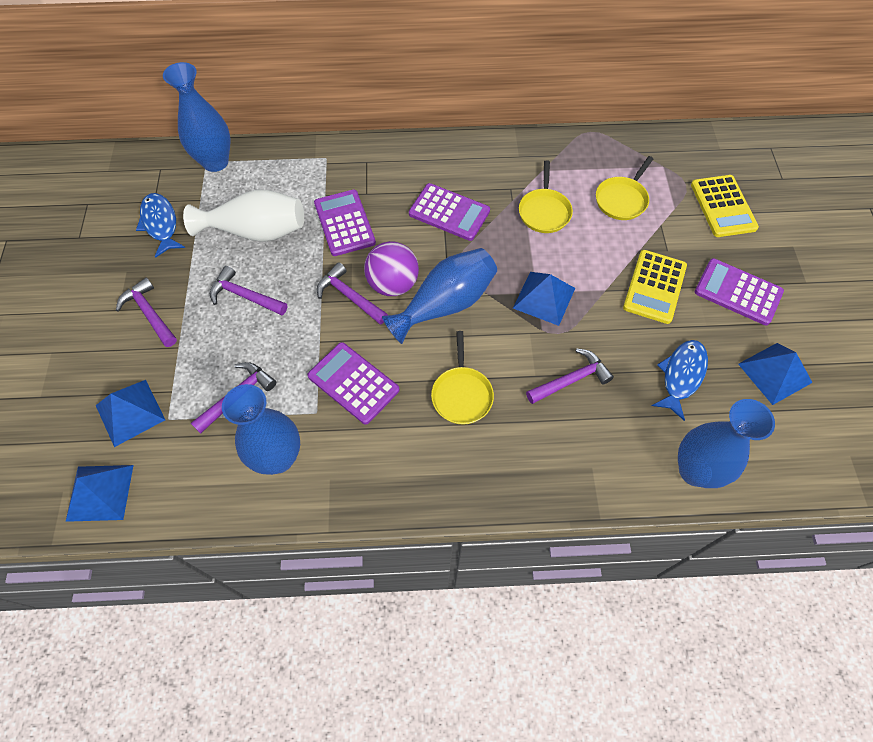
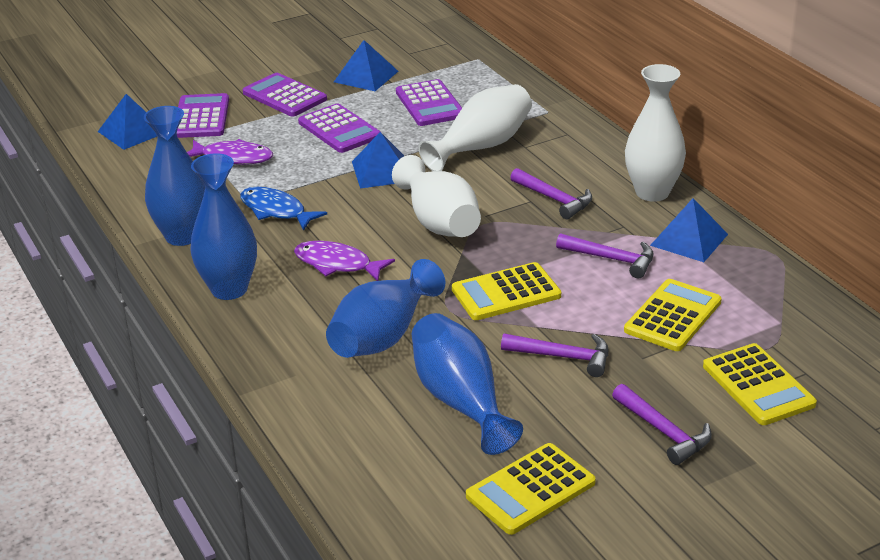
blue fish: 2 -> 1
purple ball: 1 -> 0
purple fish: 0 -> 2
purple hammer: 5 -> 4
white vase: 1 -> 3
yellow calculator: 2 -> 4
yellow pan: 3 -> 0

